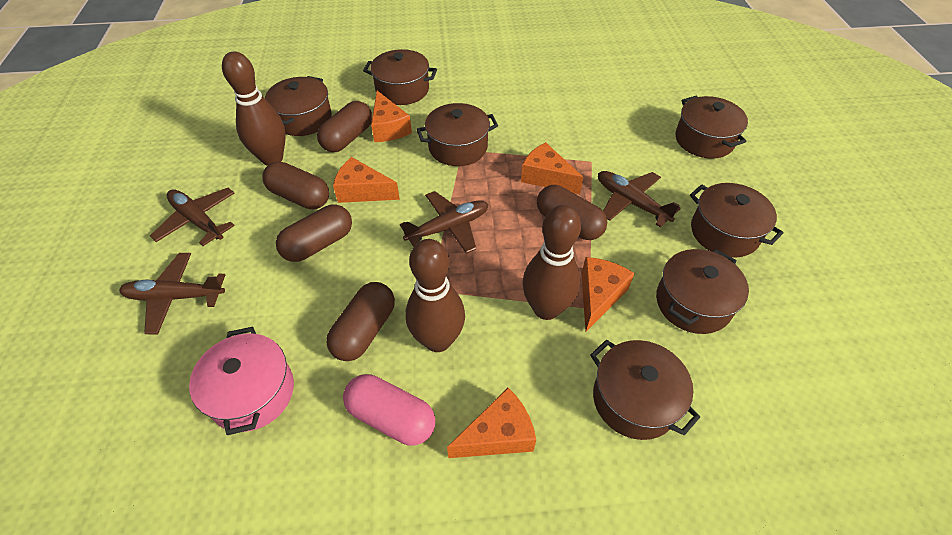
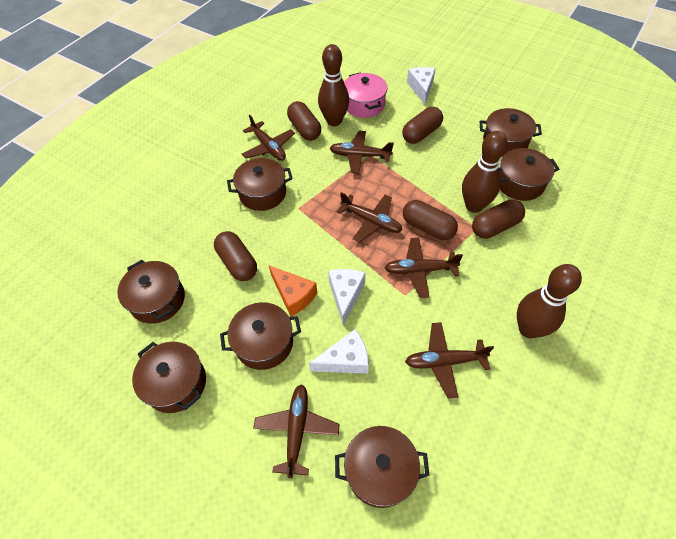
brown plane: 4 -> 6
orange cheese: 5 -> 1
pink capsule: 1 -> 0
white cheese: 0 -> 3

